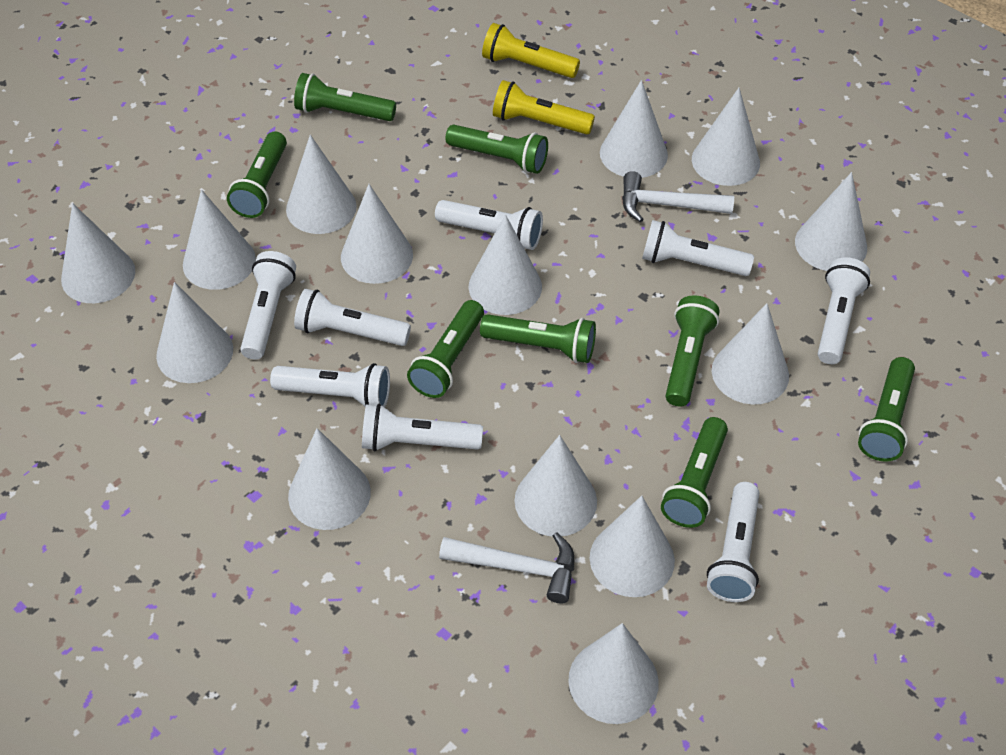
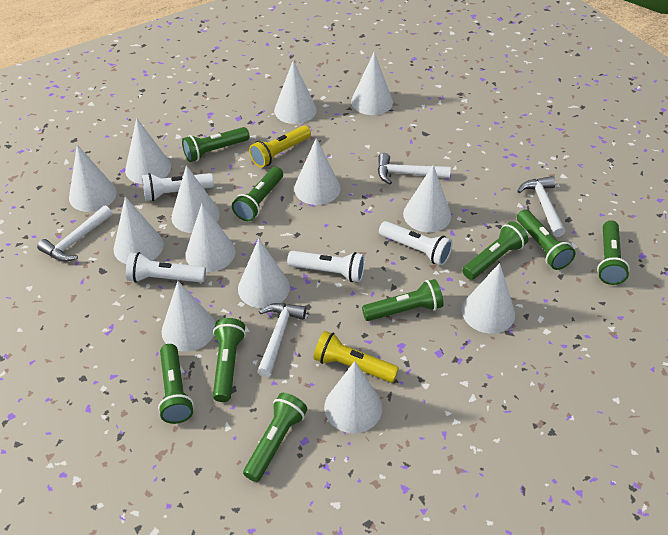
green flashlight: 8 -> 9
white cone: 14 -> 13
white flashlight: 8 -> 4
white hammer: 2 -> 4

